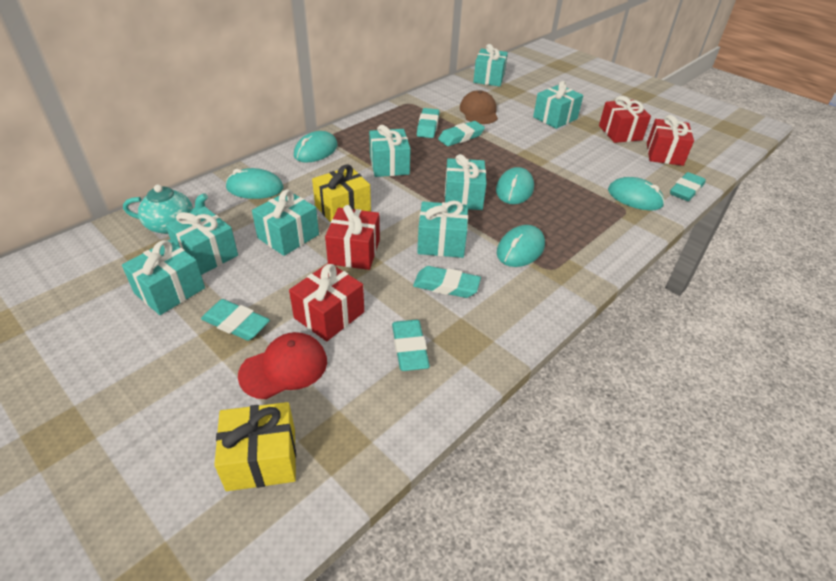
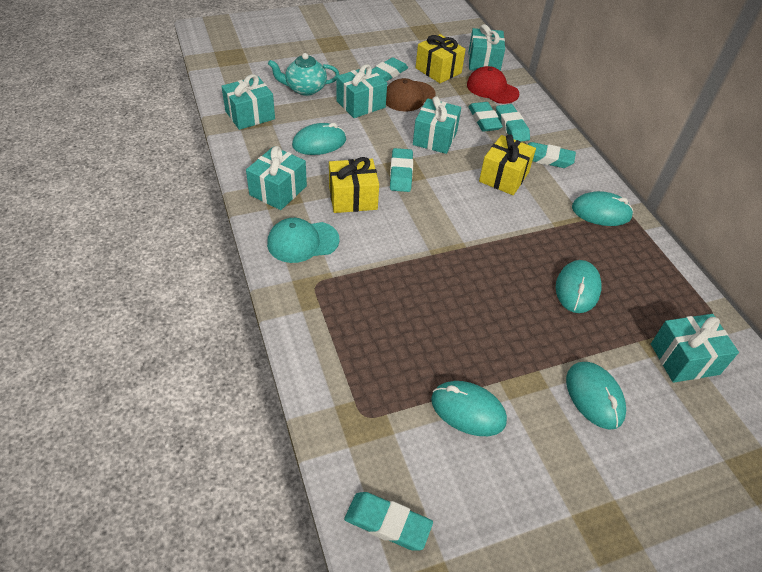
red gift: 4 -> 0
turquoise cap: 0 -> 1
turquoise gift: 8 -> 6
yellow gift: 2 -> 3

